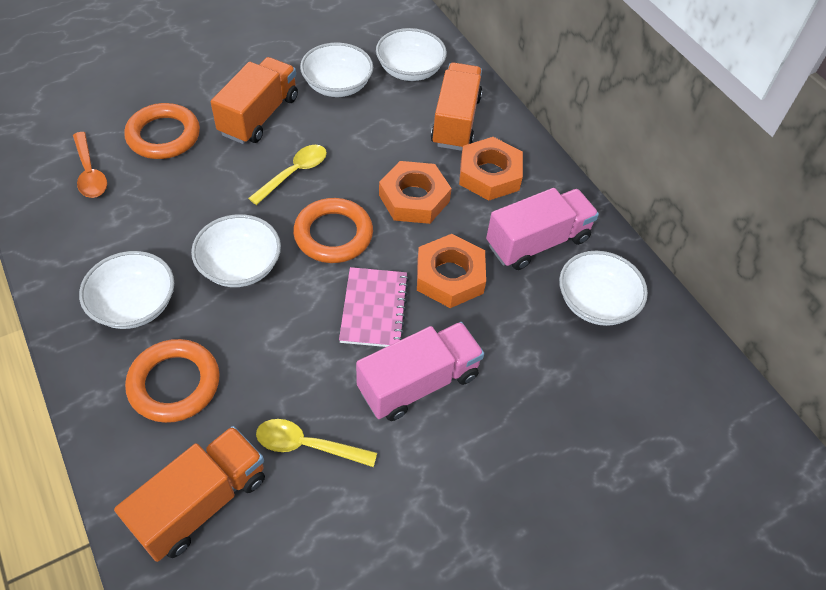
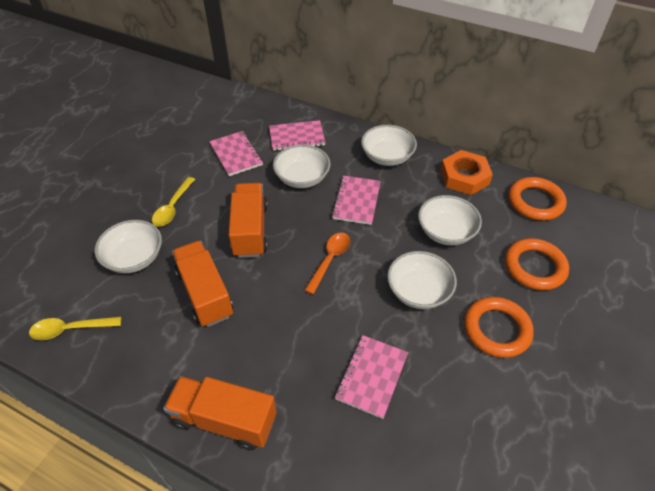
orange nut: 3 -> 1
pink notebook: 1 -> 4
pink truck: 2 -> 0

